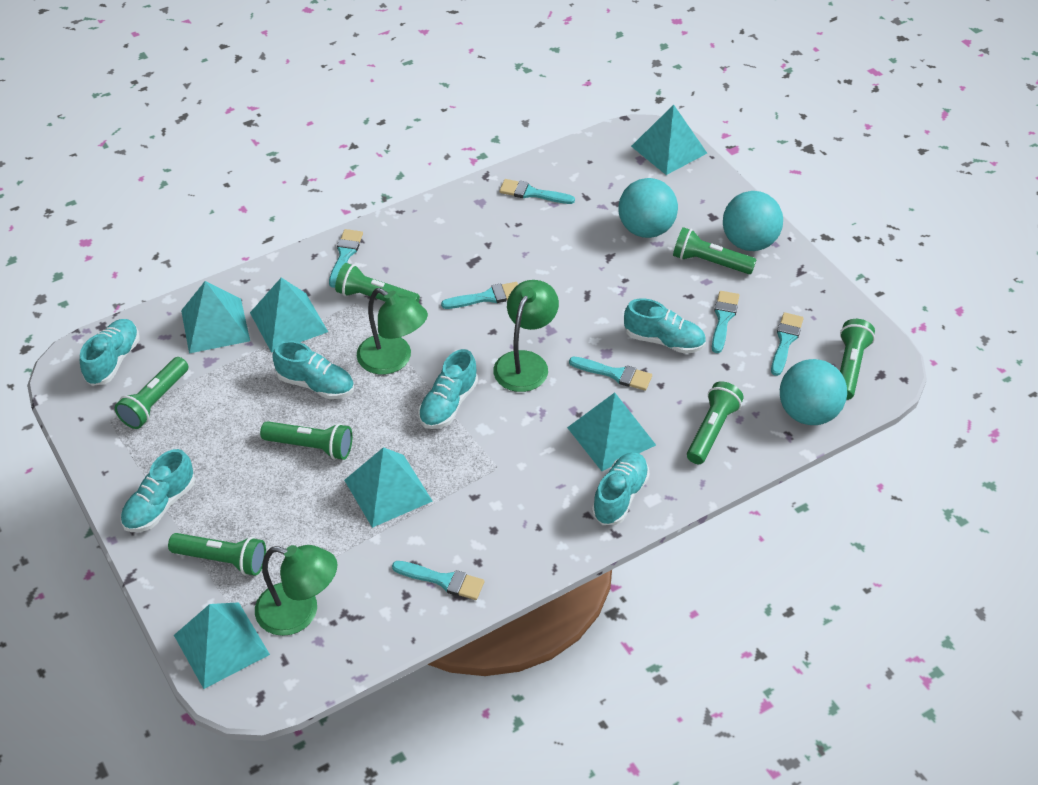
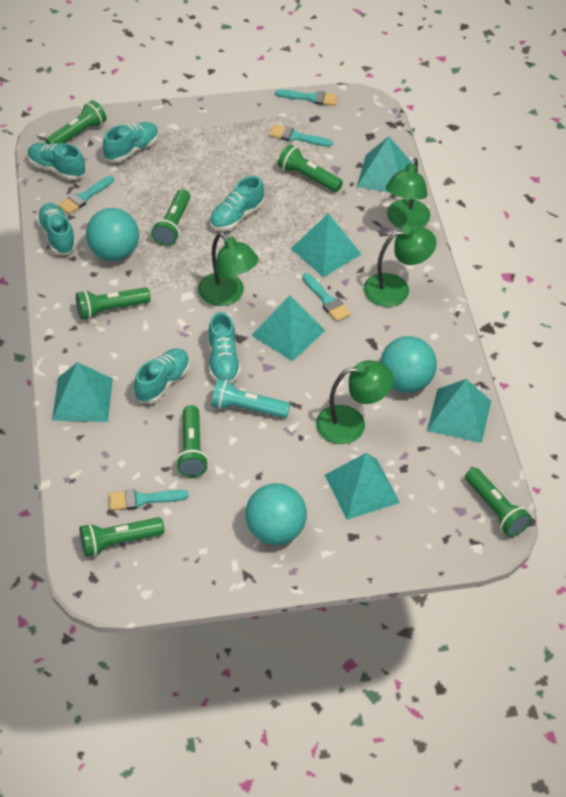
green lamp: 3 -> 4
turquoise brush: 7 -> 5
turquoise flashlight: 0 -> 1

